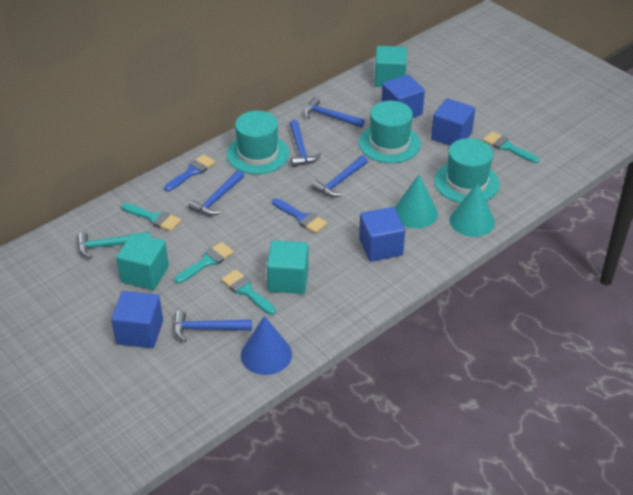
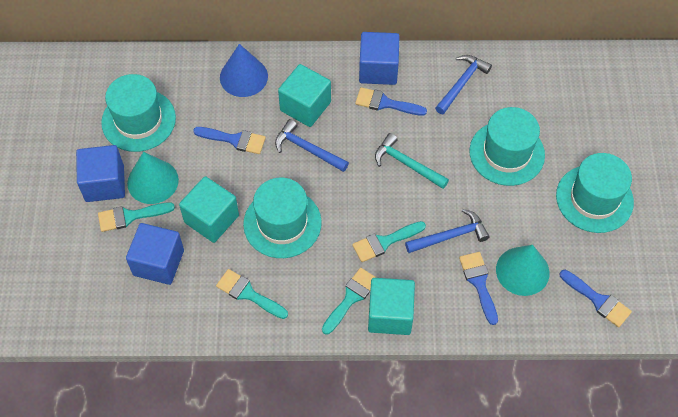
blue brush: 2 -> 4
blue cube: 4 -> 3
blue hammer: 5 -> 3
turquoise hat: 3 -> 4

